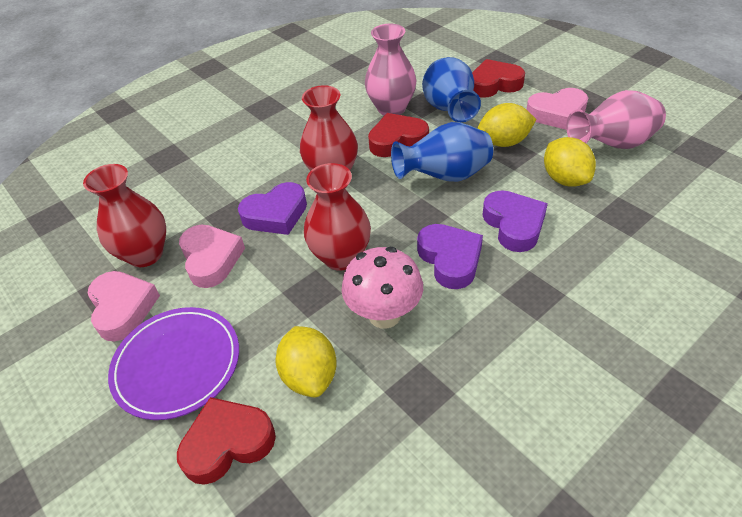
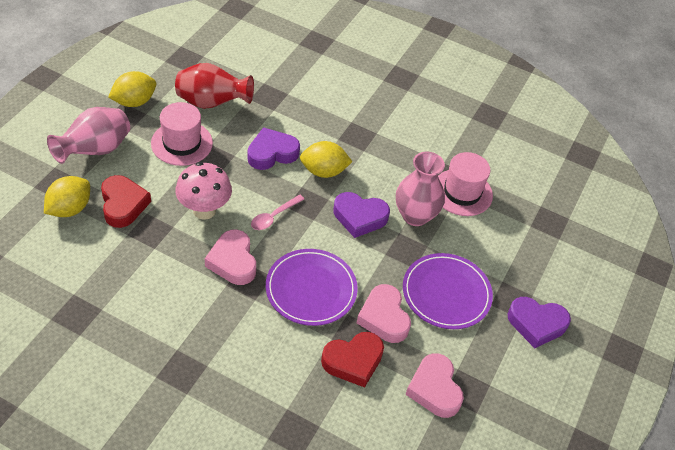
blue vase: 2 -> 0
pink hat: 0 -> 2
pink spoon: 0 -> 1
purple plate: 1 -> 2
red heart: 3 -> 2
red vase: 3 -> 1

